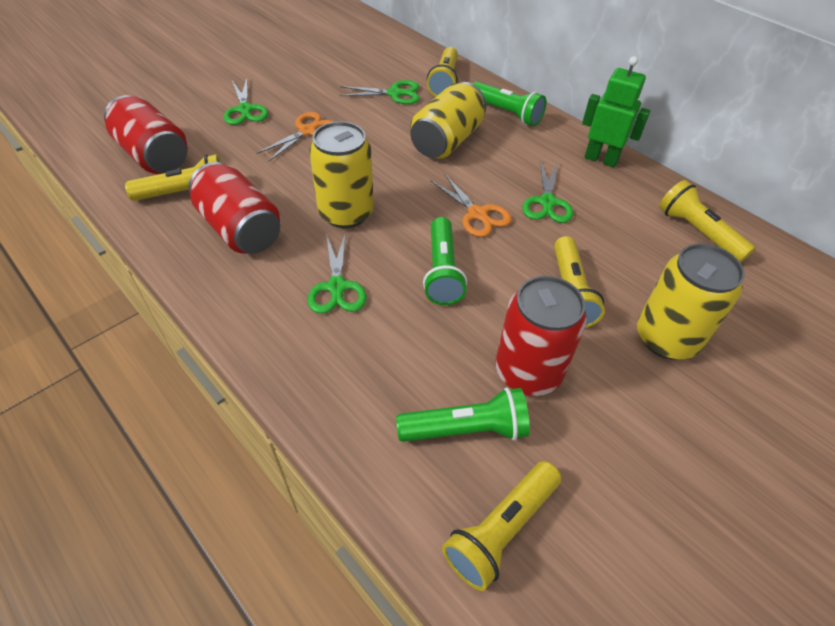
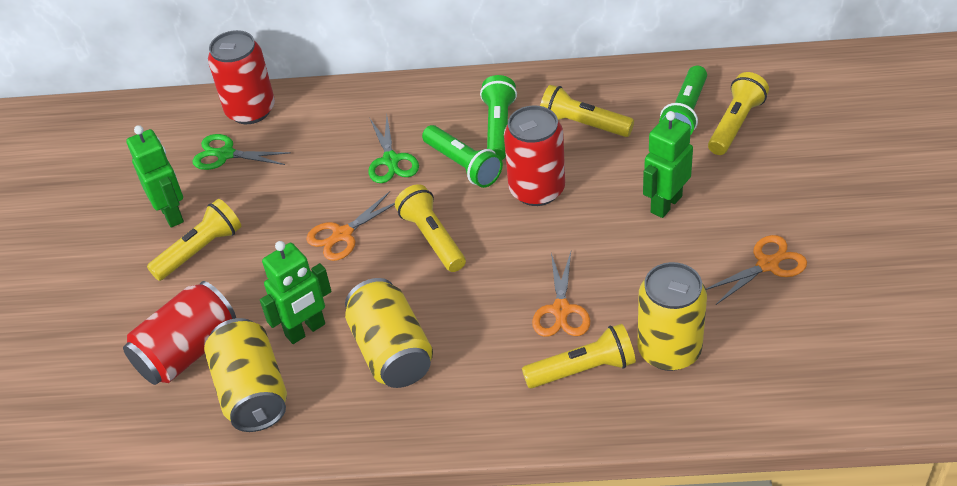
green robot: 1 -> 3
green scissors: 4 -> 2
orange scissors: 2 -> 3

